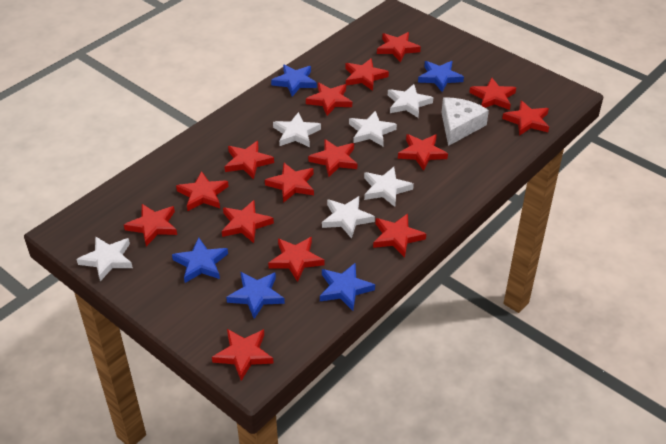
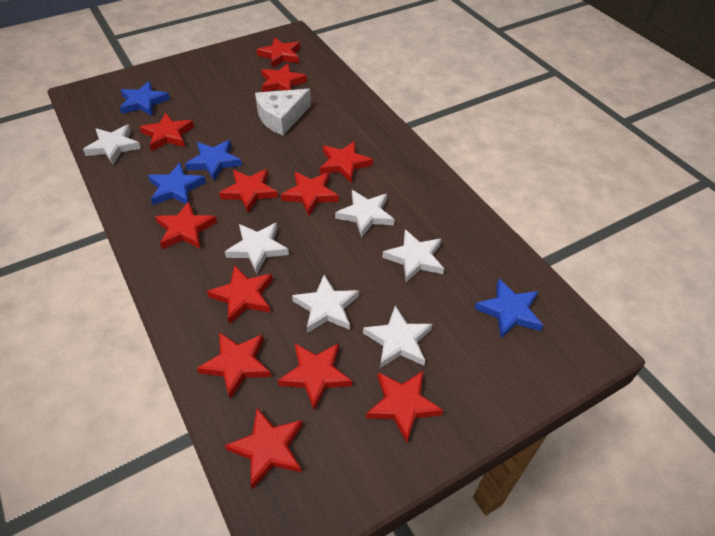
blue star: 5 -> 4
red star: 15 -> 12

